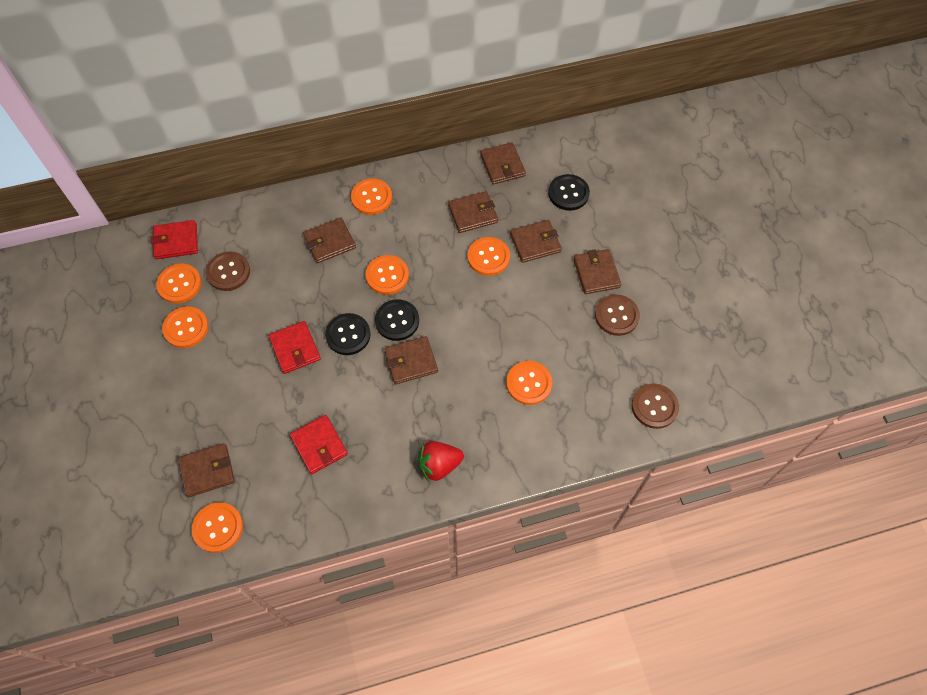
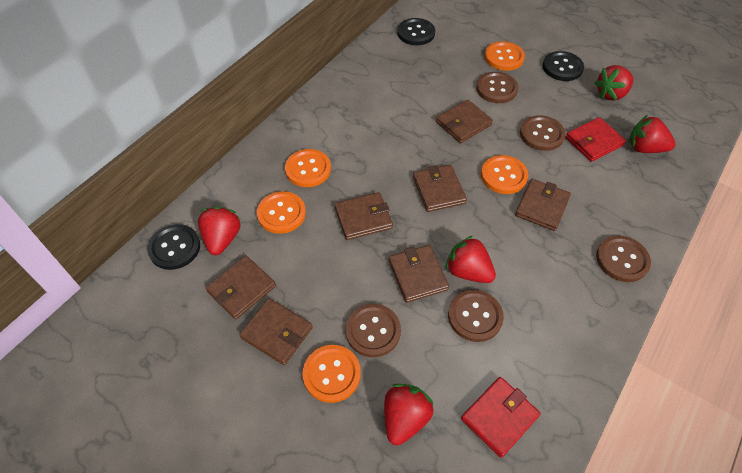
brown button: 3 -> 5
orange button: 7 -> 5
red strawberry: 1 -> 5
red wallet: 3 -> 2

